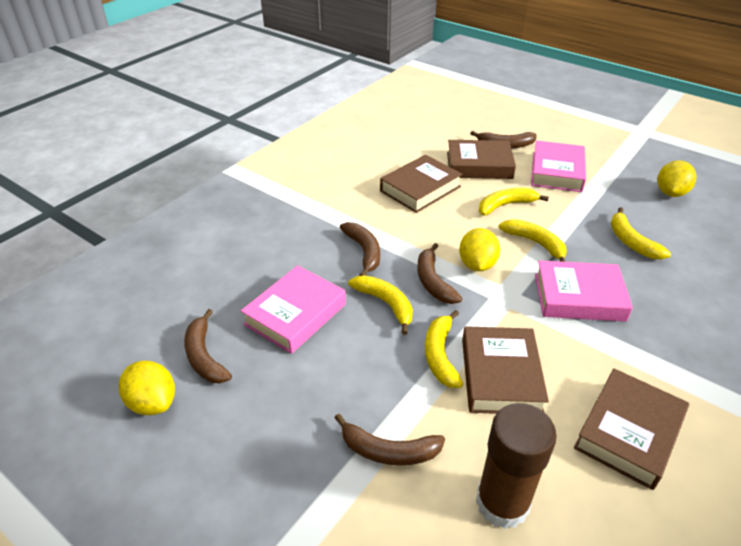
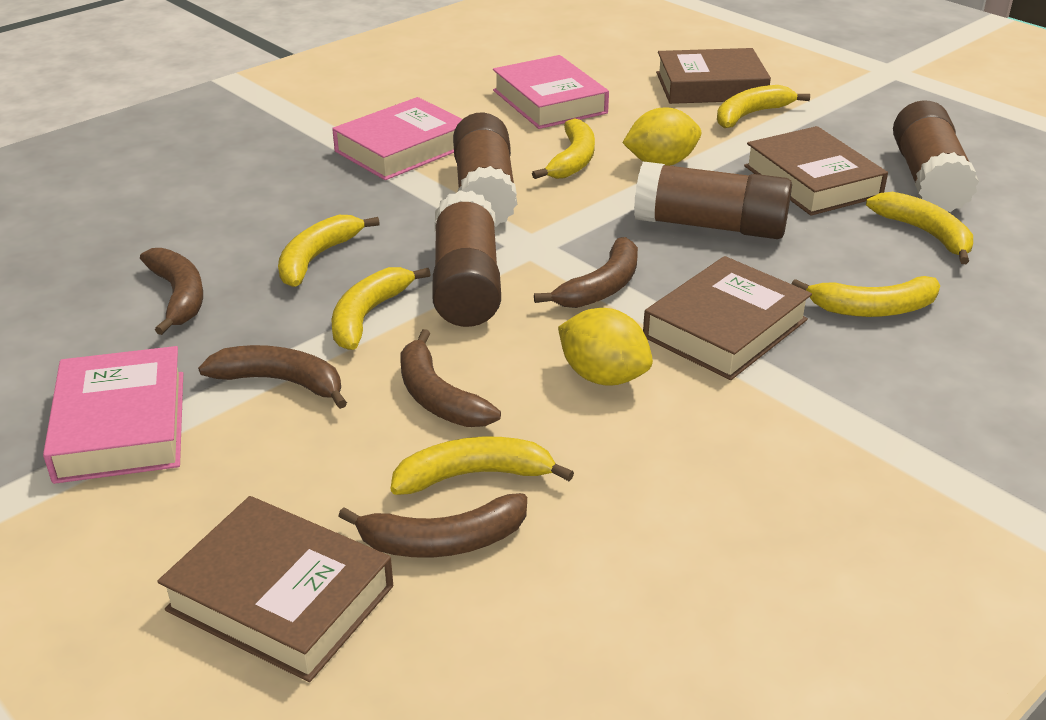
brown glue stick: 1 -> 4
yellow banana: 5 -> 7
yellow lemon: 3 -> 2

